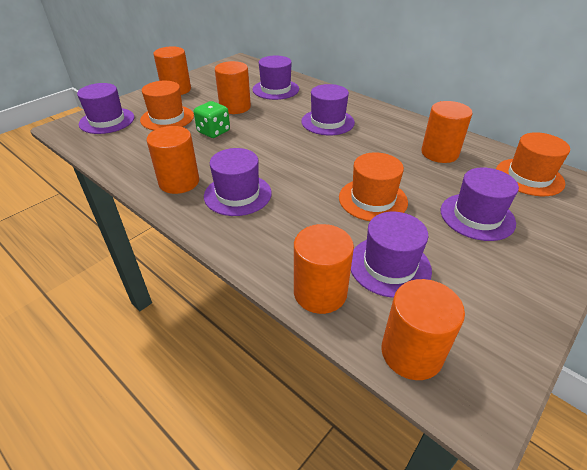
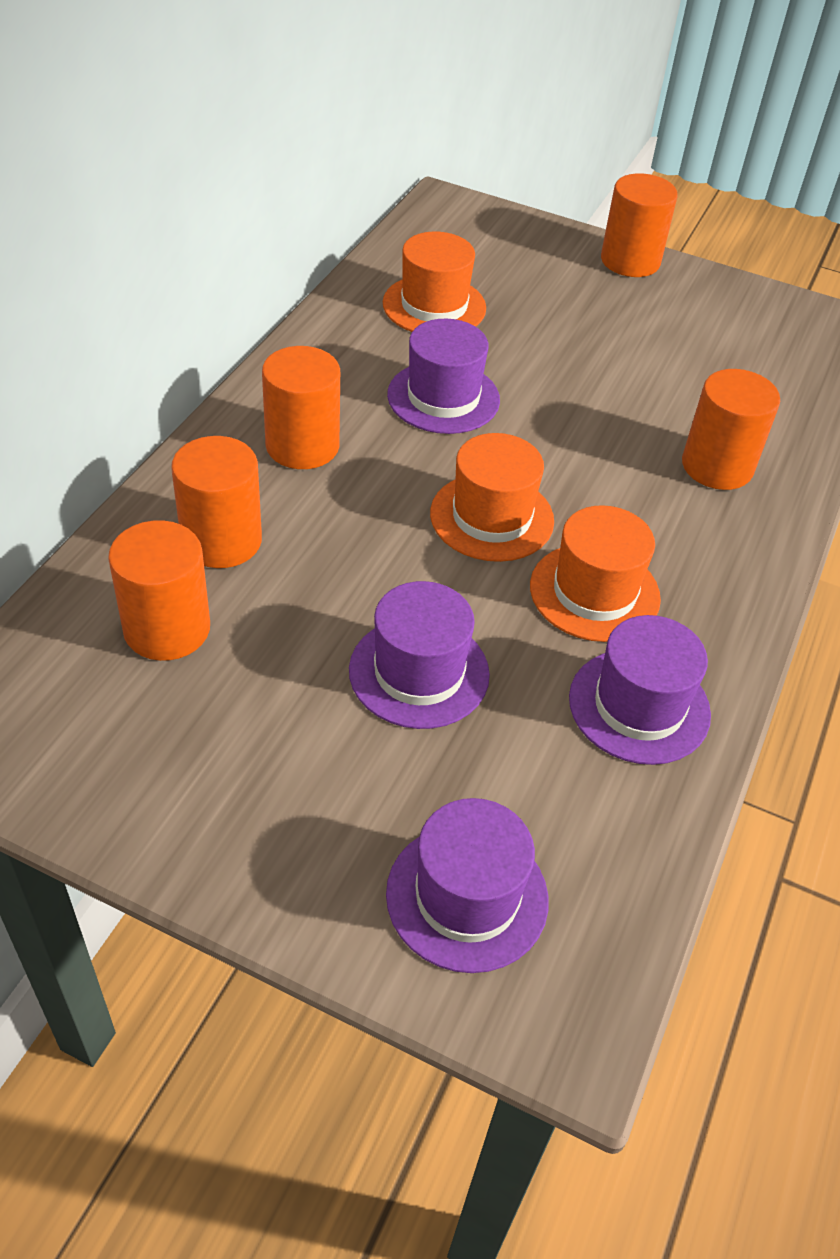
green dice: 1 -> 0
orange cylinder: 6 -> 5
purple hat: 6 -> 4

